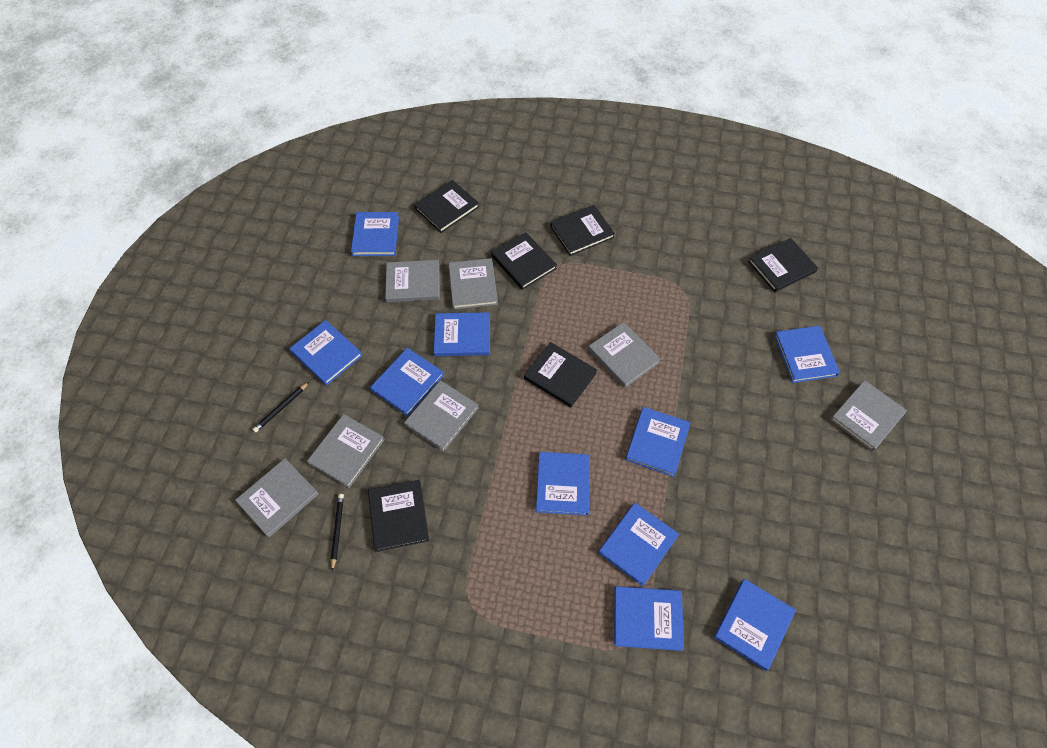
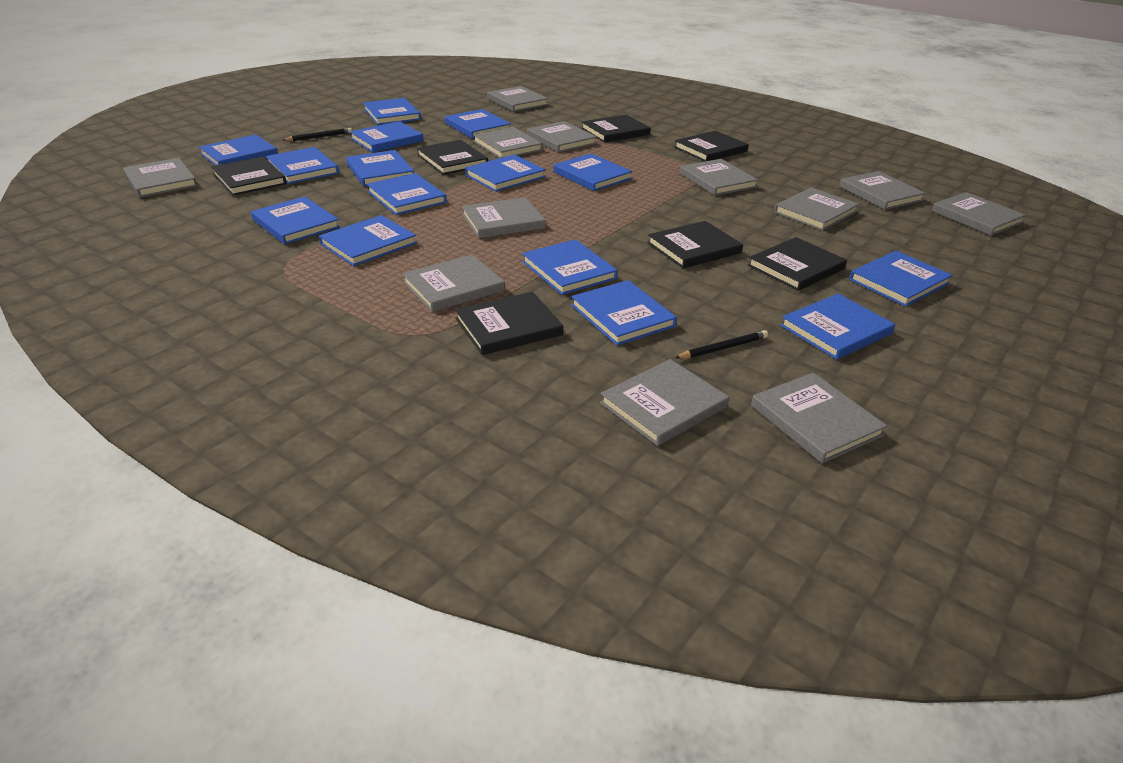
black book: 6 -> 7
blue book: 10 -> 15
grey book: 7 -> 12

